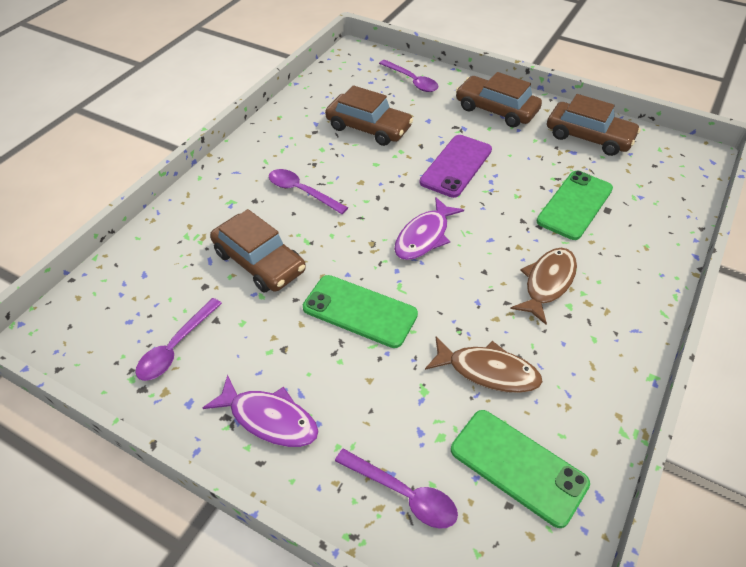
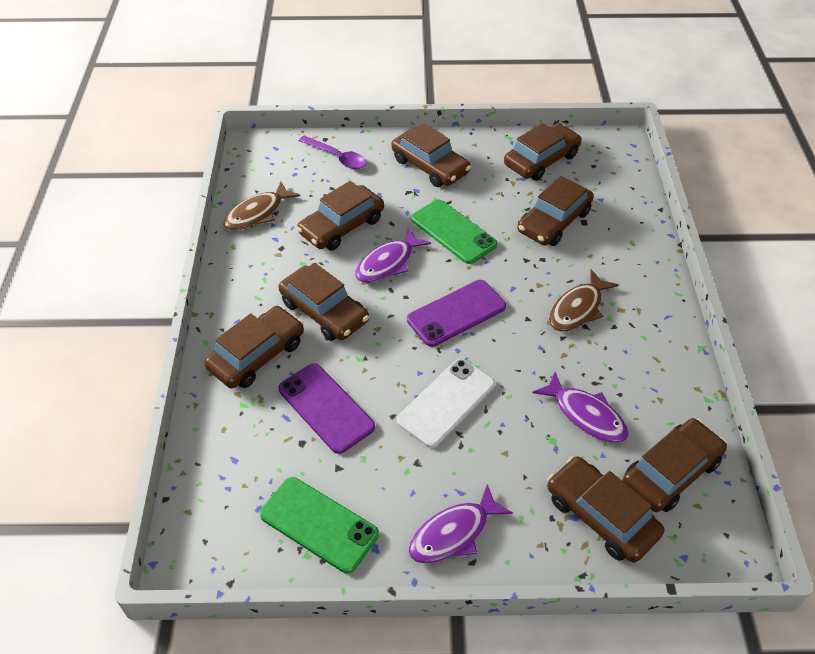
brown car: 4 -> 8
green phone: 3 -> 2
purple fish: 2 -> 3
purple phone: 1 -> 2
purple spoon: 4 -> 1
white phone: 0 -> 1

